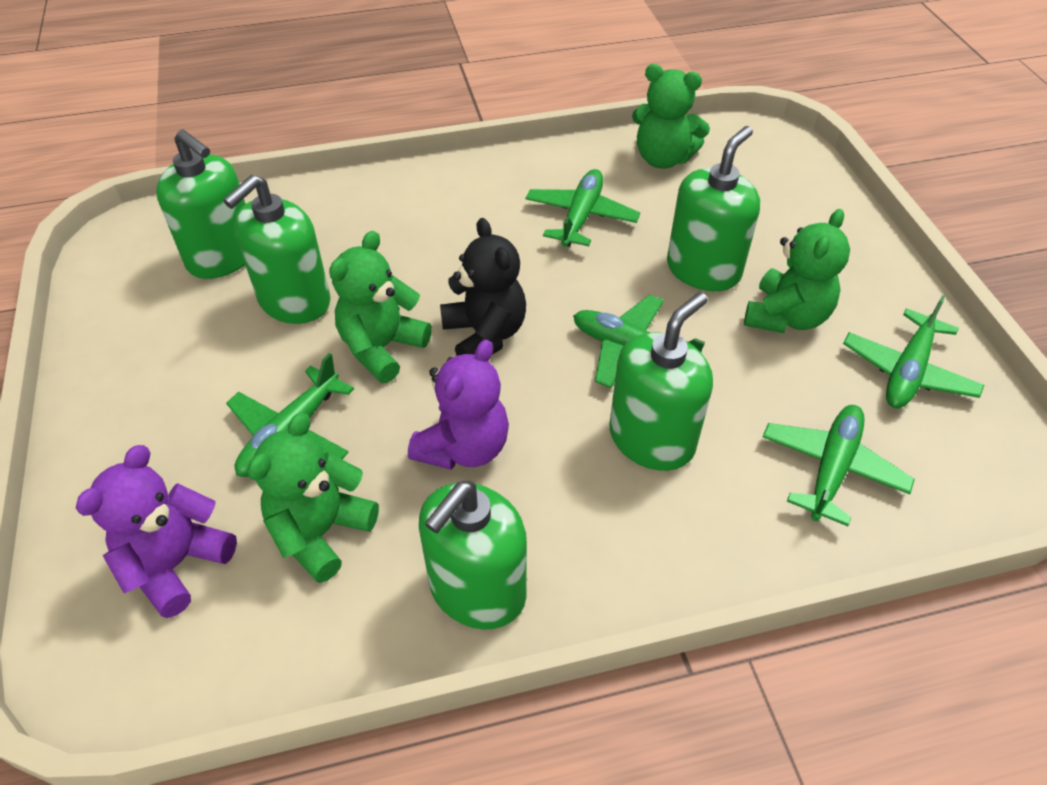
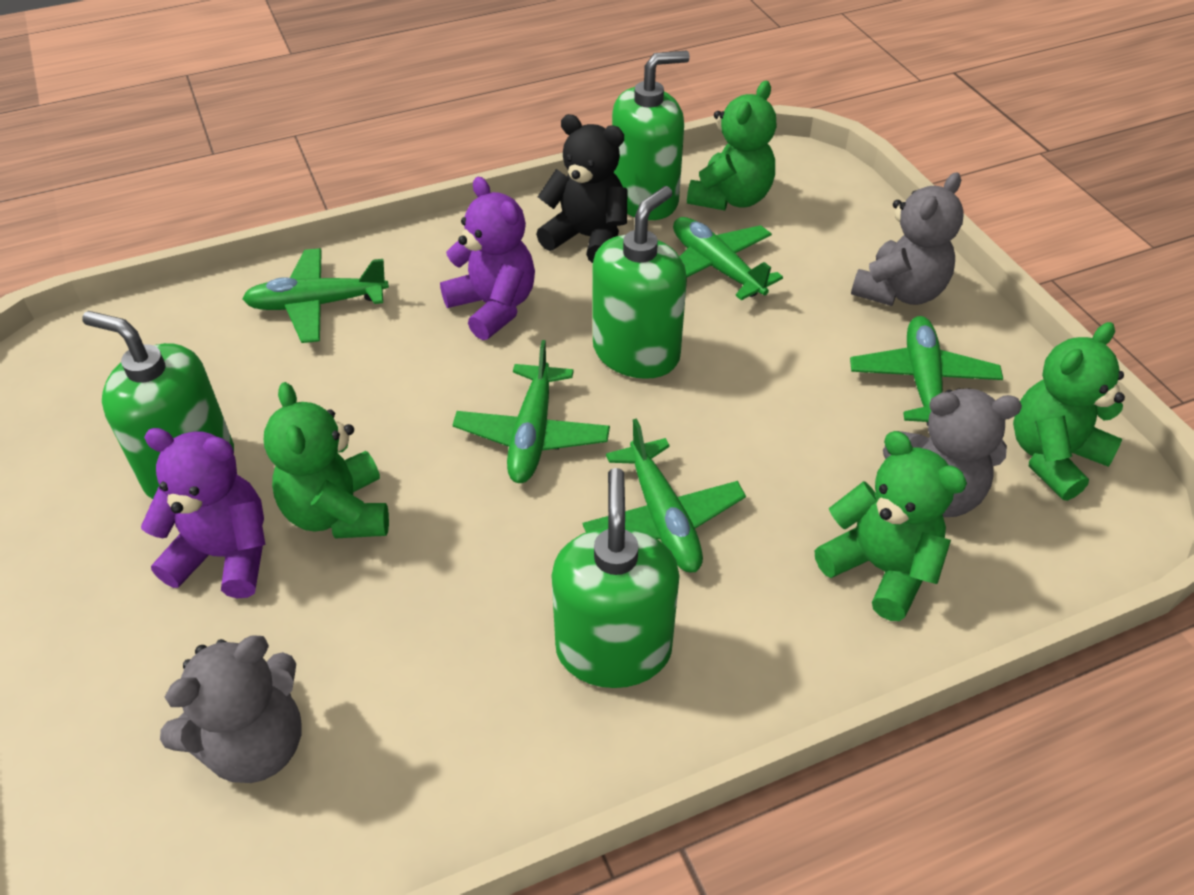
green soap dispenser: 5 -> 4
grey teddy bear: 0 -> 3

